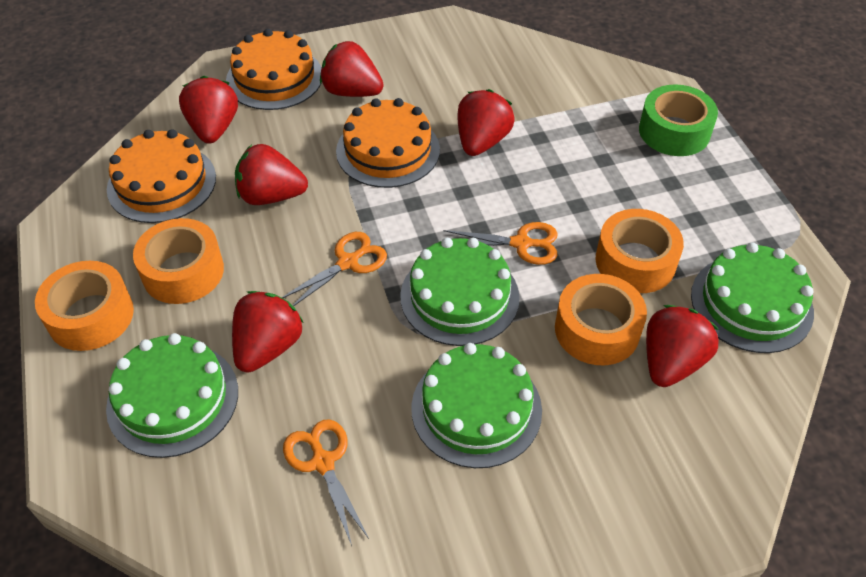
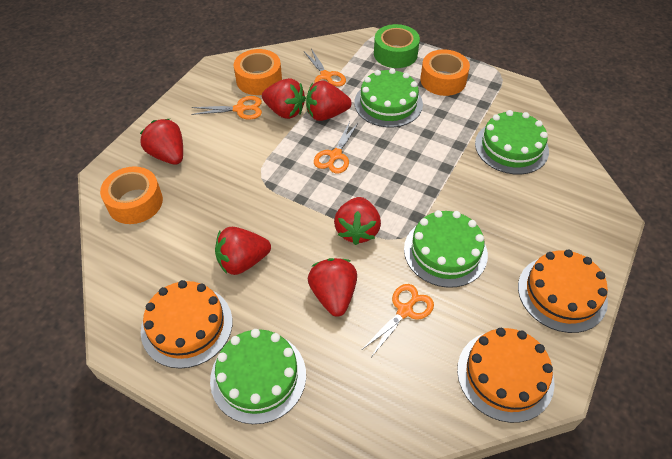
orange scissors: 3 -> 4
orange tape: 4 -> 3

